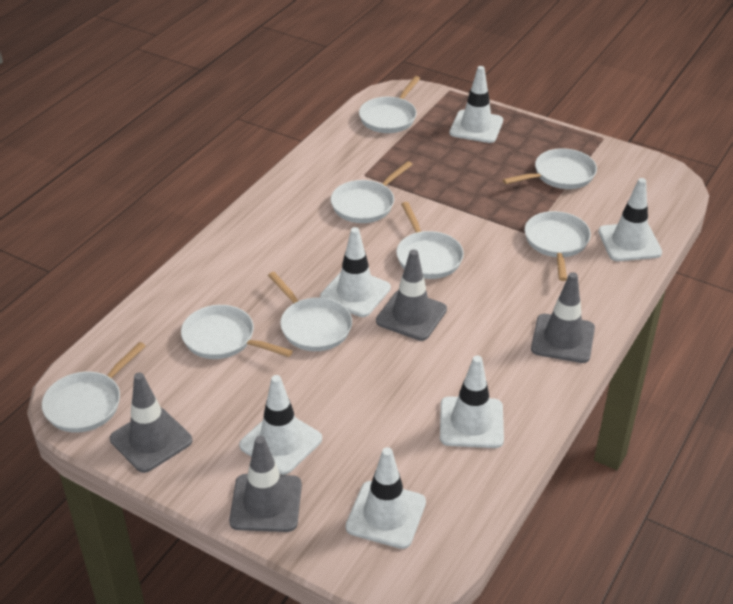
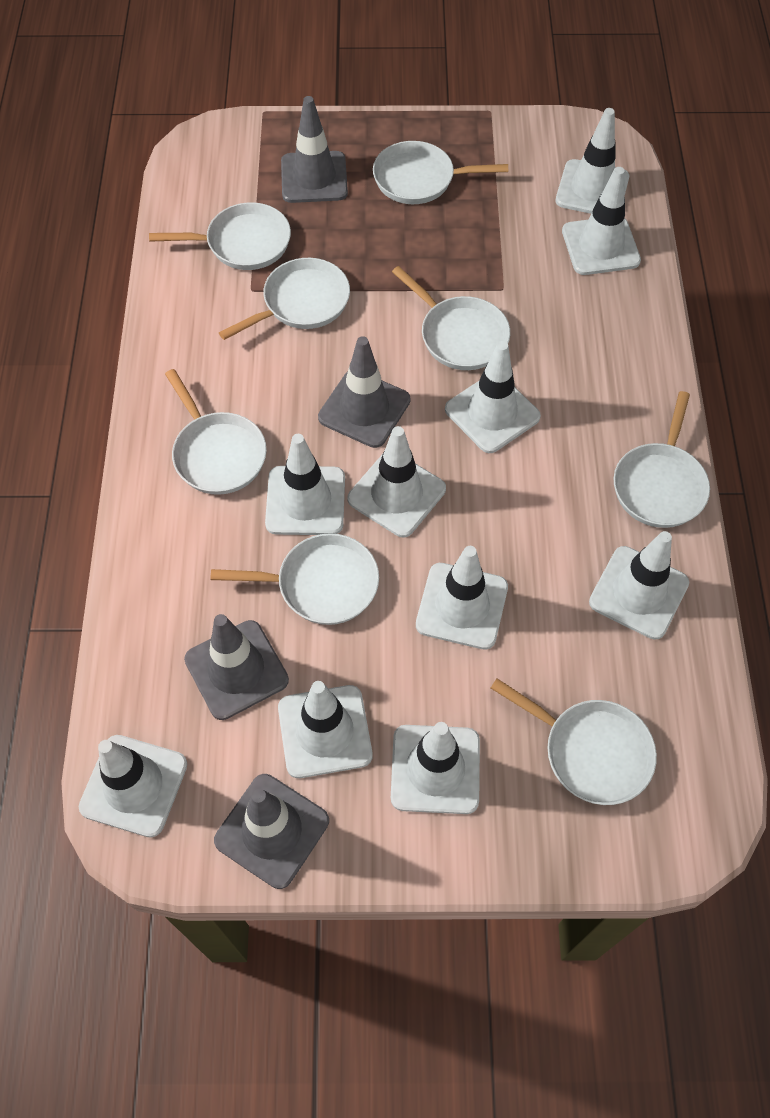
white traffic cone: 6 -> 10

